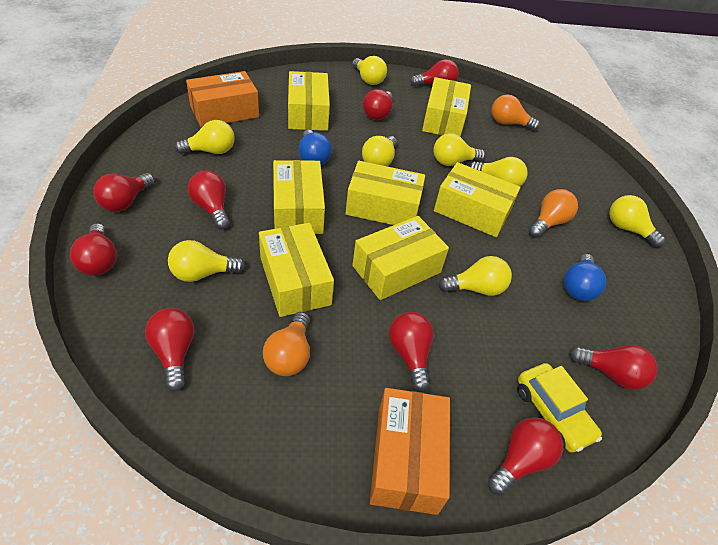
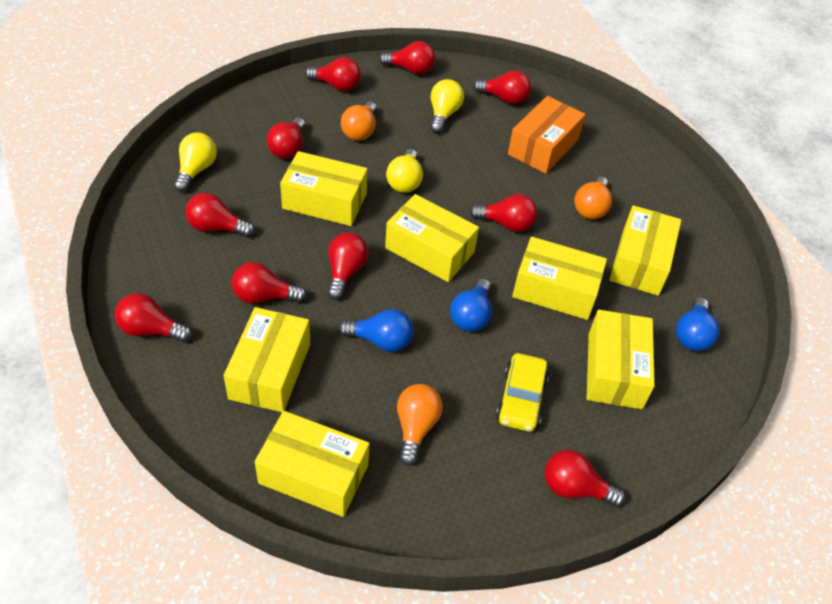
blue light bulb: 2 -> 3
orange box: 2 -> 1
red light bulb: 9 -> 10
yellow light bulb: 8 -> 3

